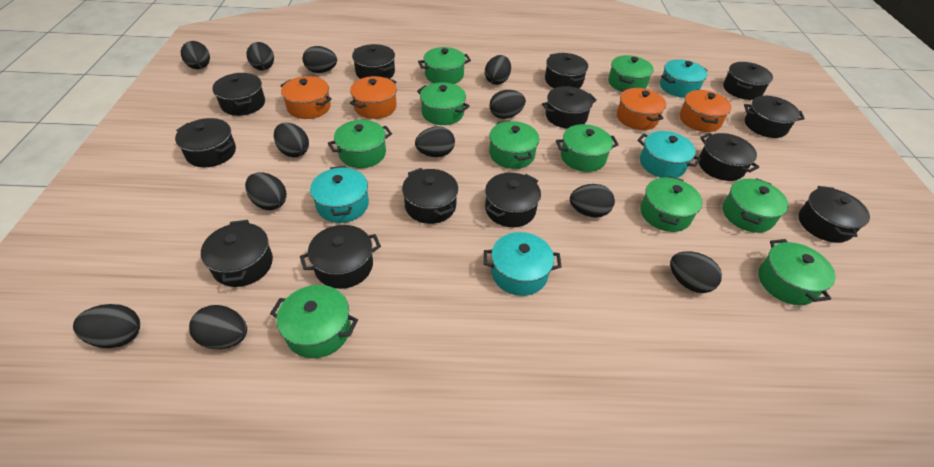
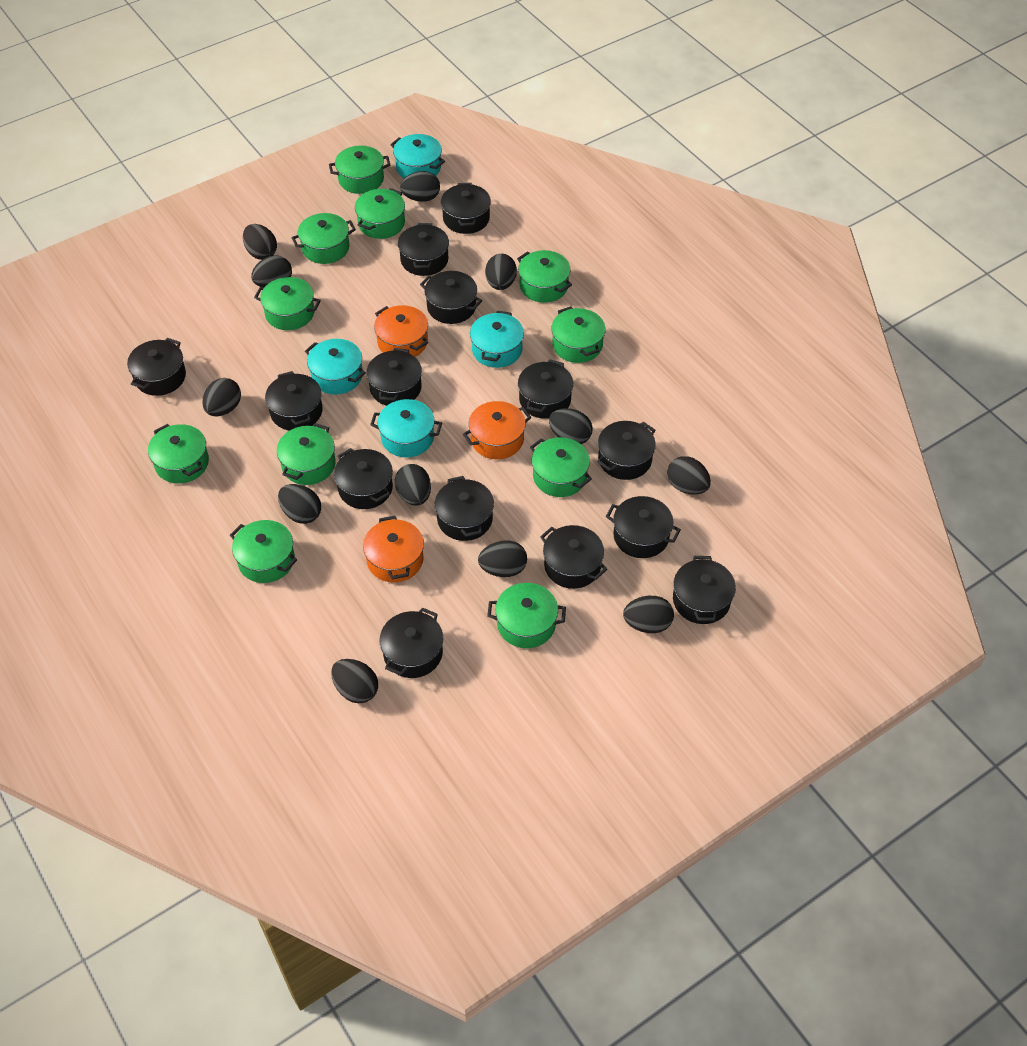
black pot: 13 -> 14
green pot: 10 -> 11
orange pot: 4 -> 3

